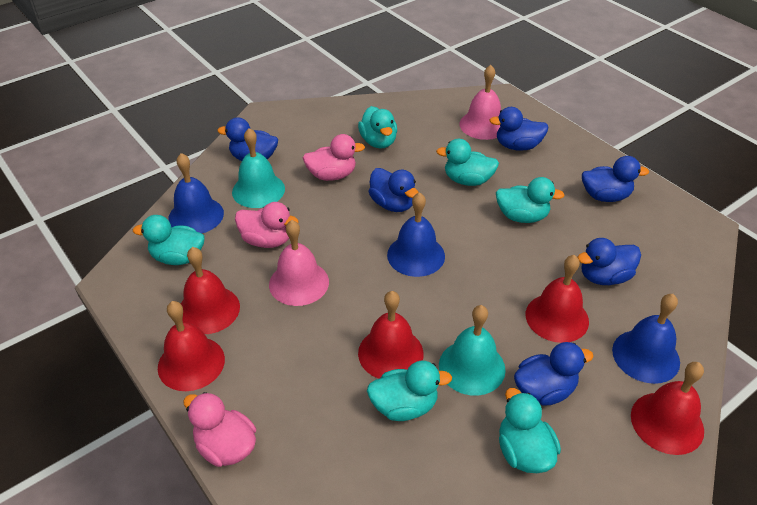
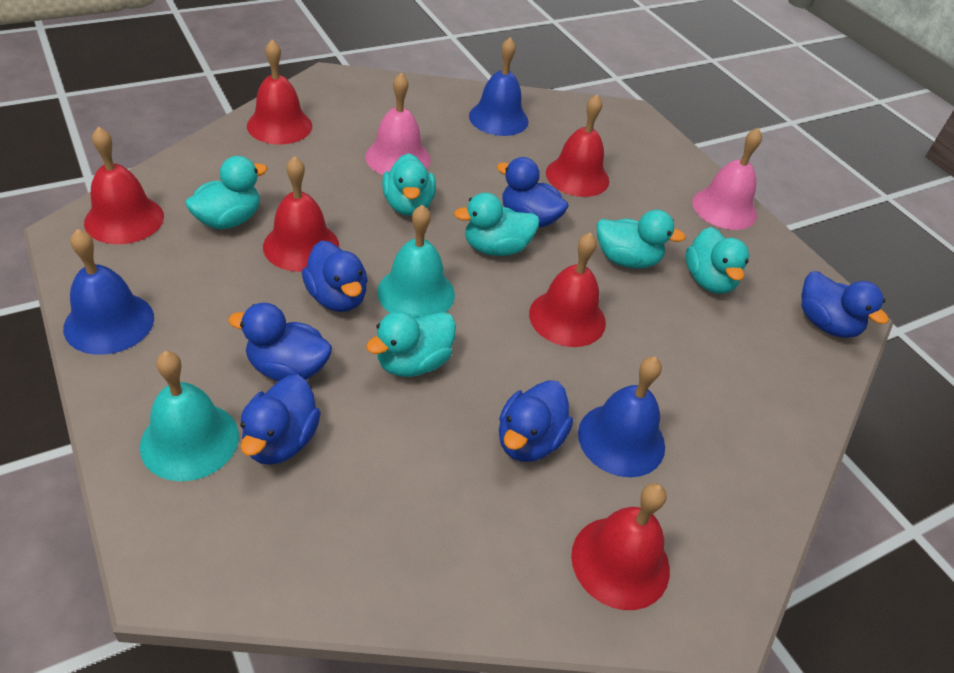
pink duck: 3 -> 0
red bell: 5 -> 6

